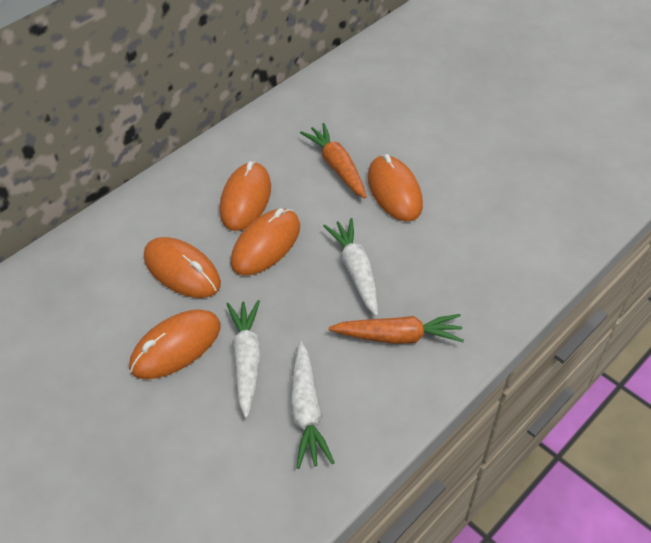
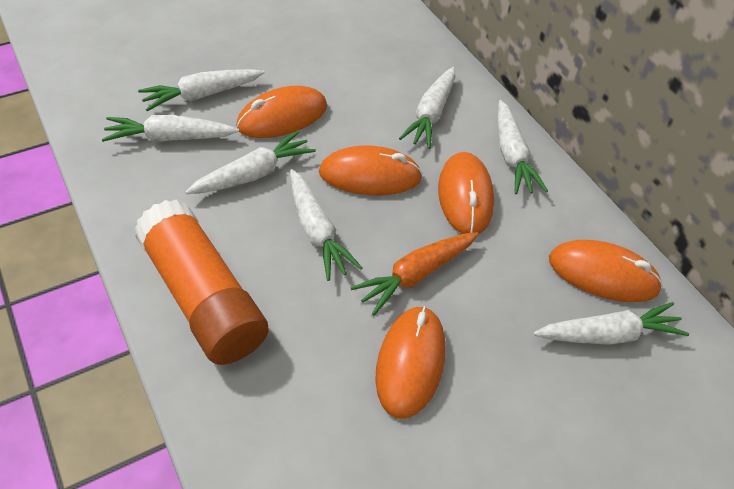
orange carrot: 2 -> 1
orange glue stick: 0 -> 1
white carrot: 3 -> 7

